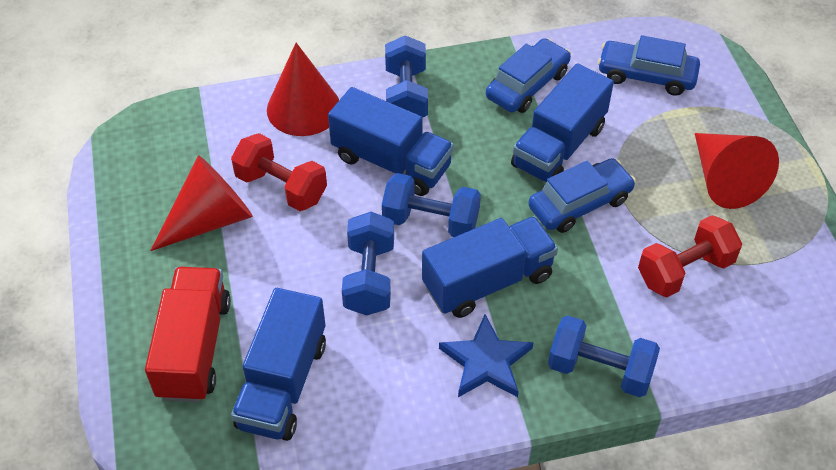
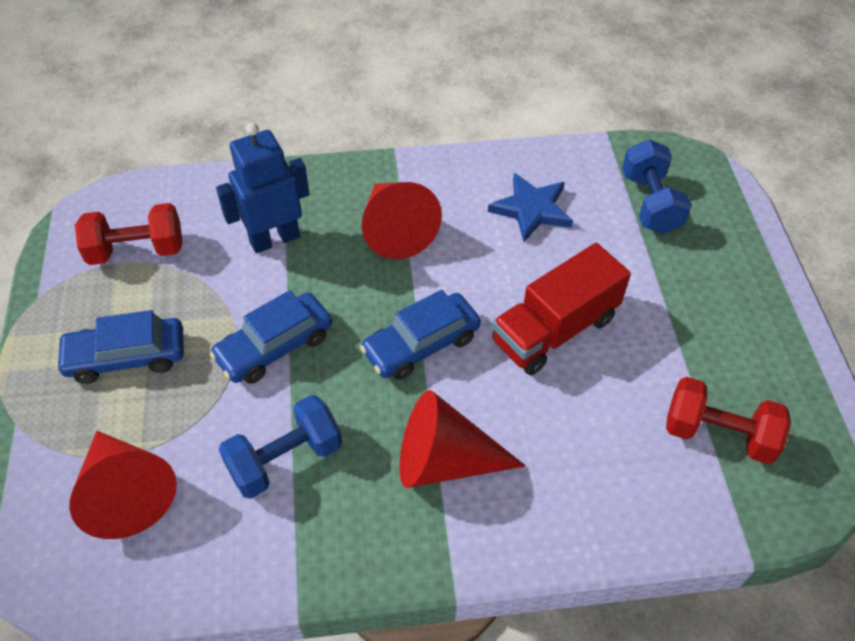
blue dumbbell: 4 -> 2
blue robot: 0 -> 1
blue truck: 4 -> 0

